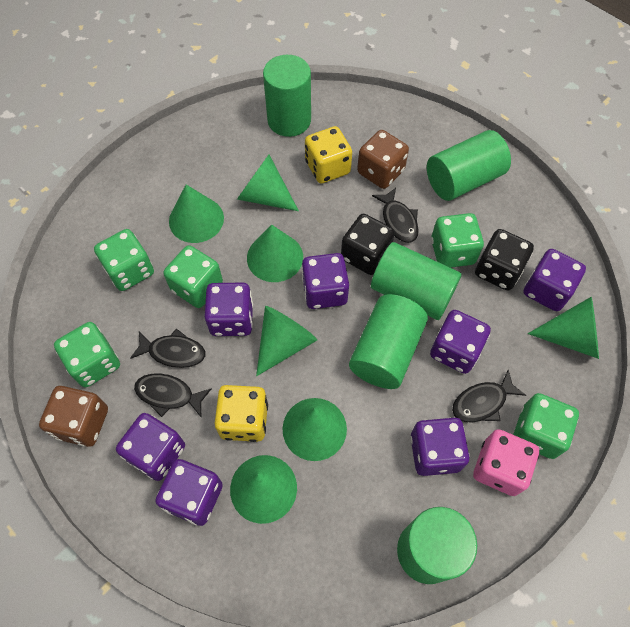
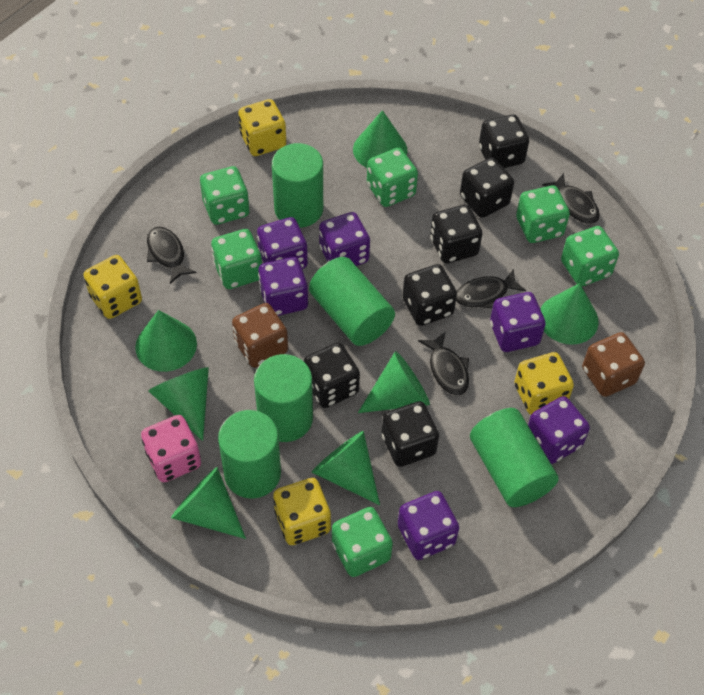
black dice: 2 -> 6
green dice: 5 -> 6
purple dice: 7 -> 6
yellow dice: 2 -> 4

